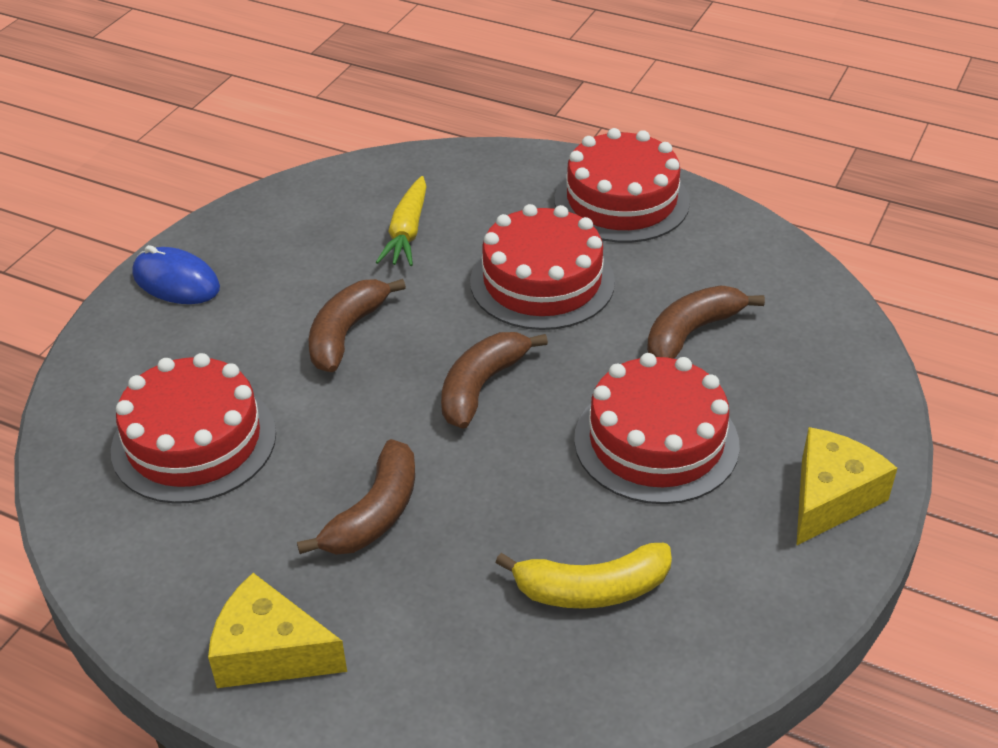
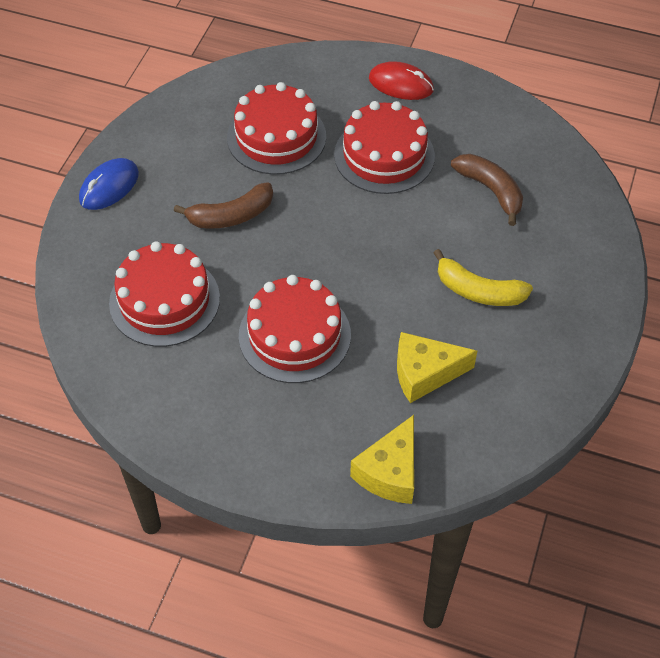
brown banana: 4 -> 2
red mouse: 0 -> 1
yellow carrot: 1 -> 0

